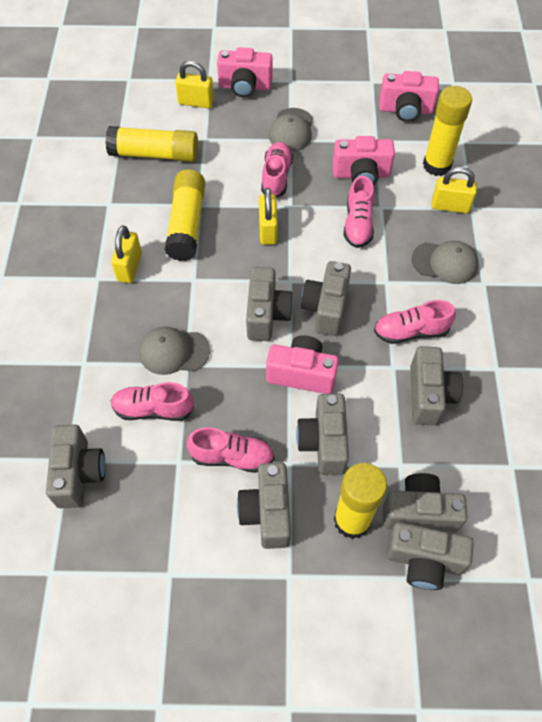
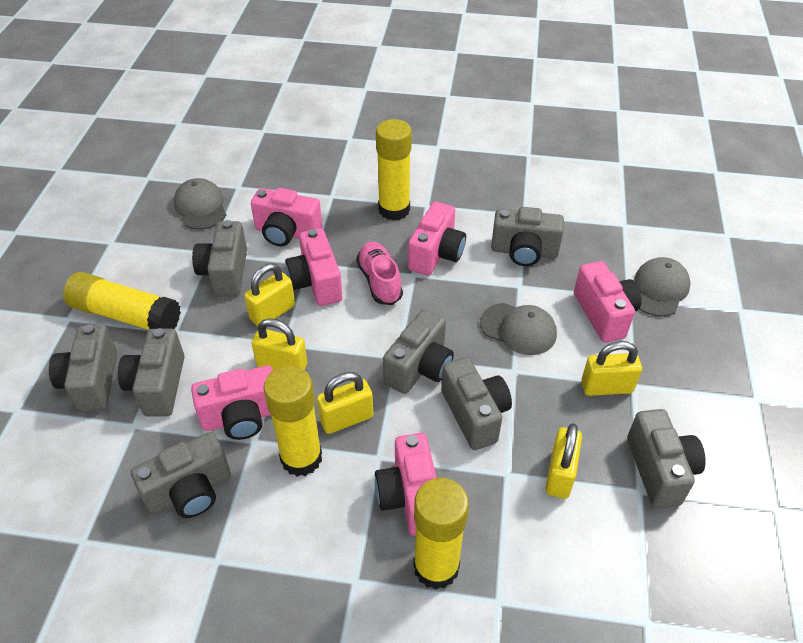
pink camera: 4 -> 6
pink shoe: 5 -> 1
yellow padlock: 4 -> 5

